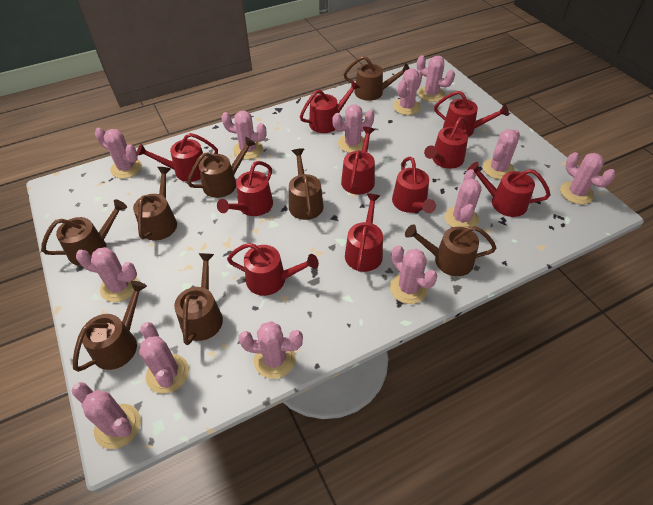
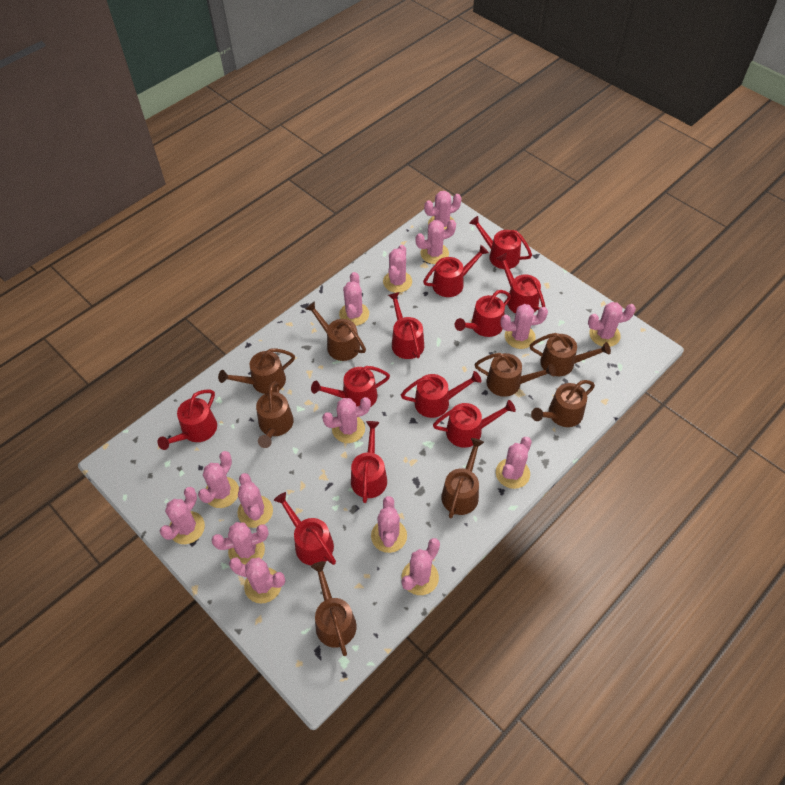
pink cactus: 13 -> 15
red watering can: 10 -> 11

